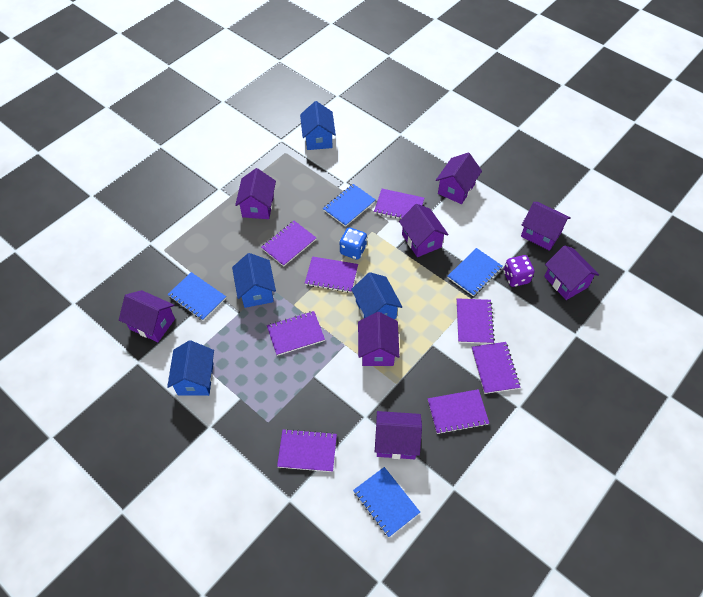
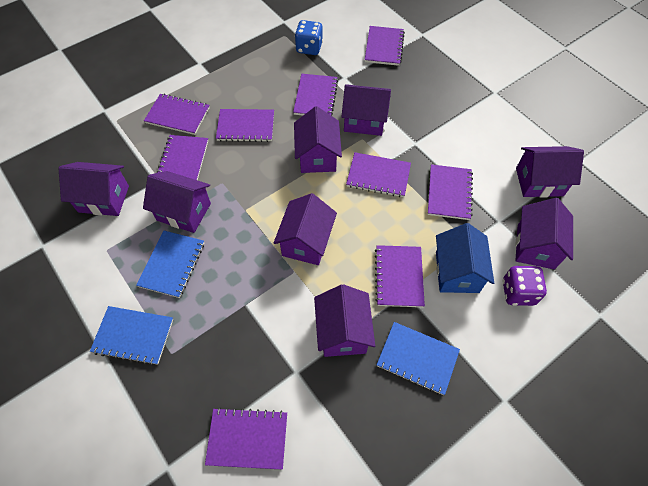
blue house: 4 -> 1
blue notebook: 4 -> 3
purple notebook: 8 -> 9

